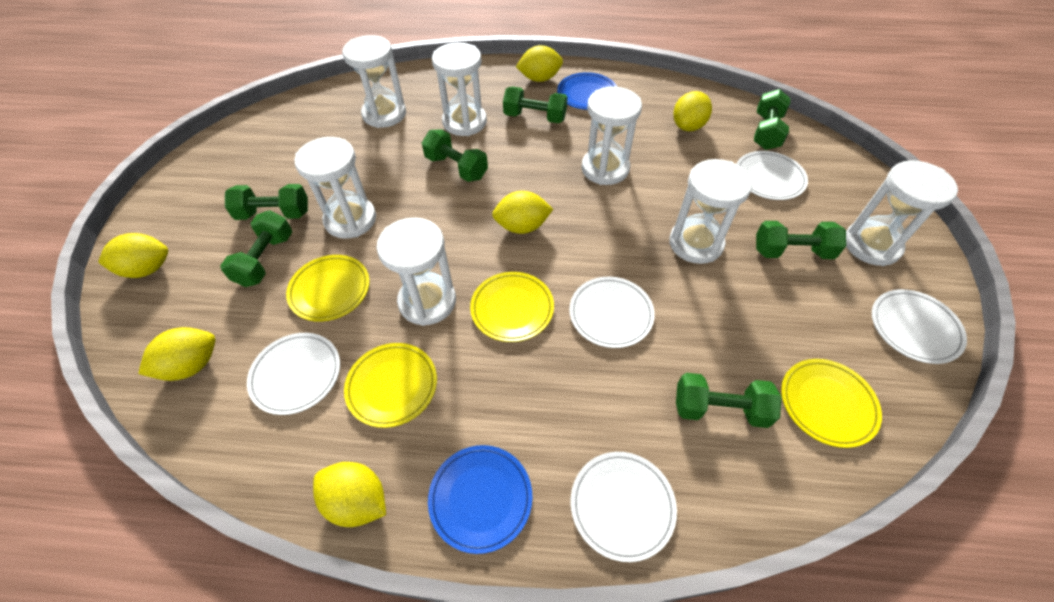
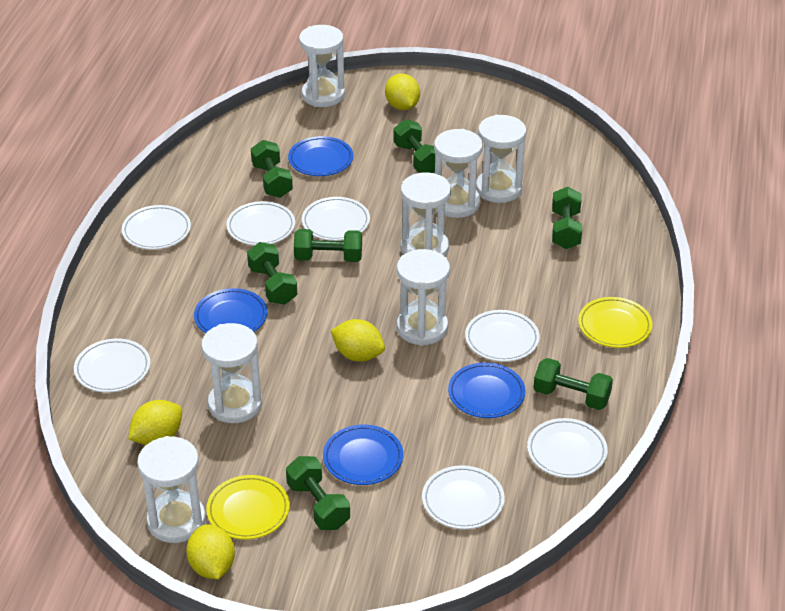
blue plate: 2 -> 4
white plate: 5 -> 7
yellow lemon: 6 -> 4
yellow plate: 4 -> 2

